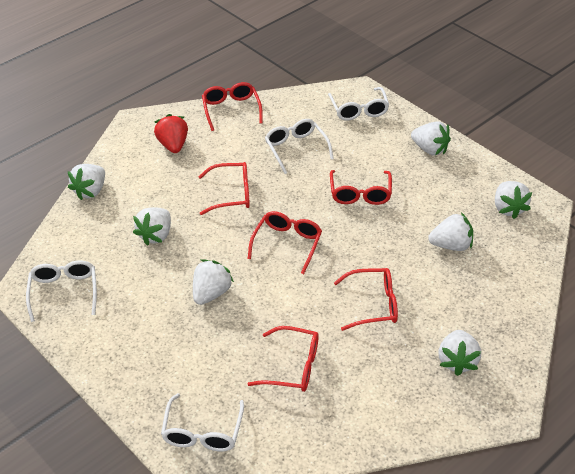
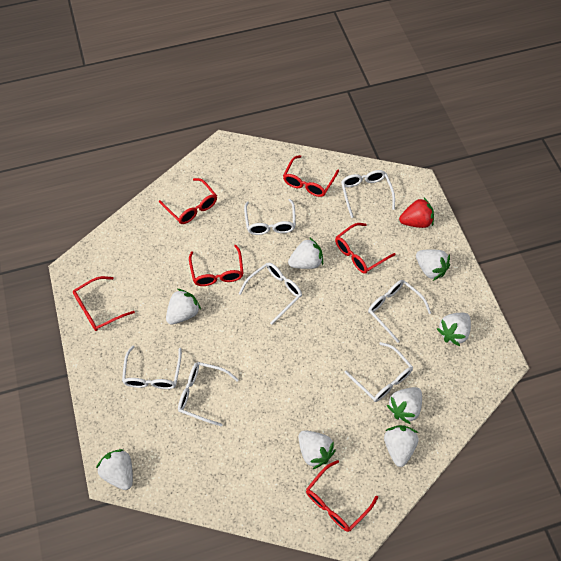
white glasses: 4 -> 7
white strawberry: 7 -> 8

